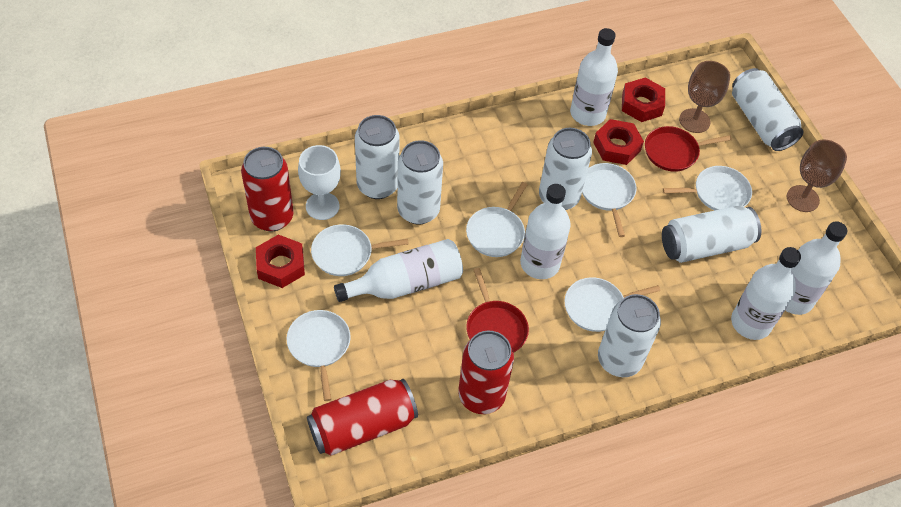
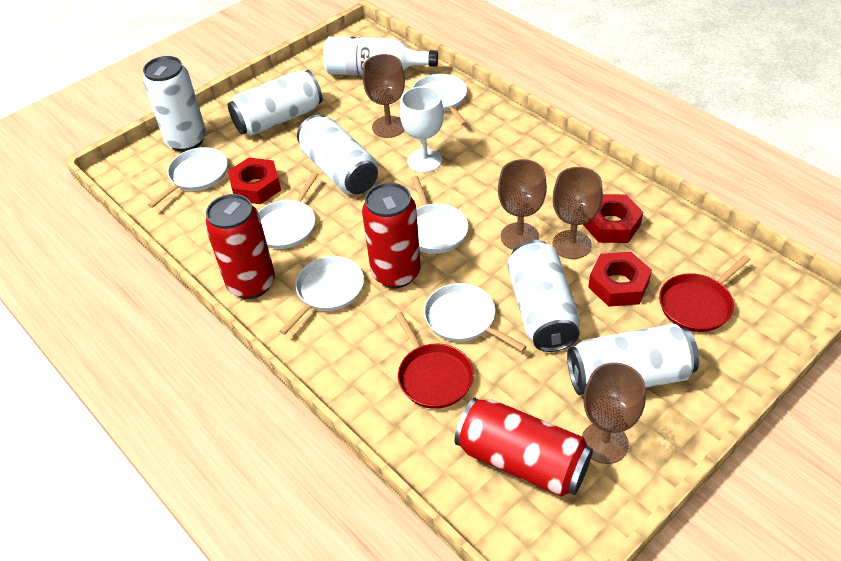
brown goblet: 2 -> 4
white bottle: 5 -> 1
white can: 6 -> 5

